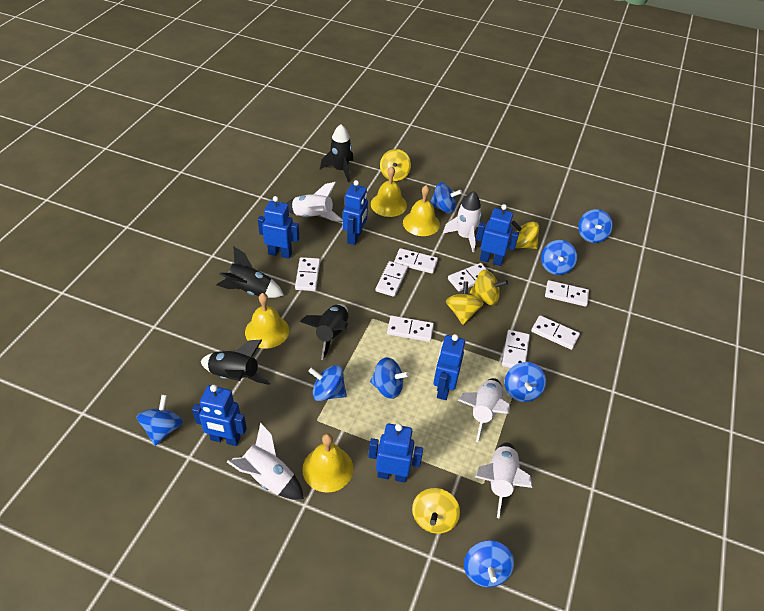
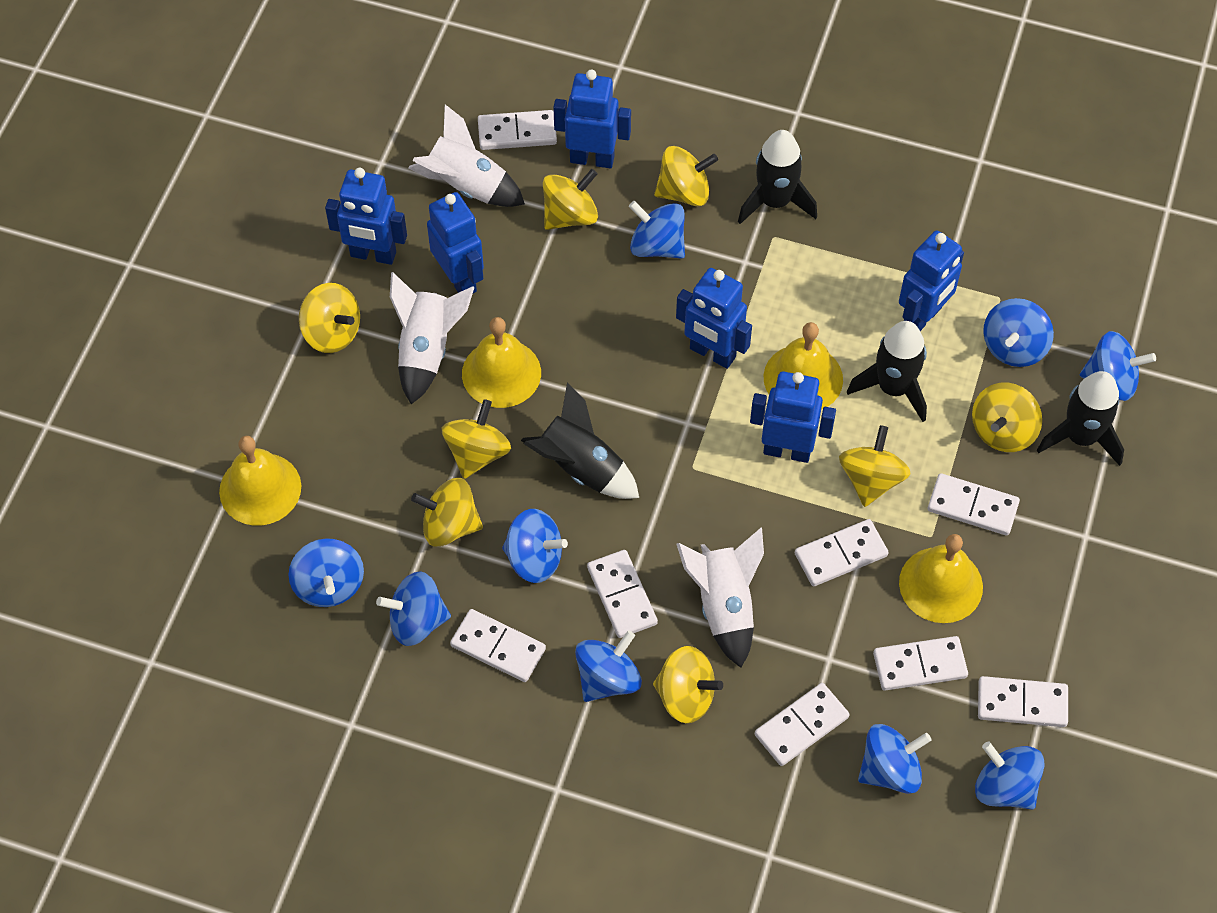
blue spinning top: 8 -> 9
white rocket: 5 -> 3
yellow spinning top: 5 -> 8

